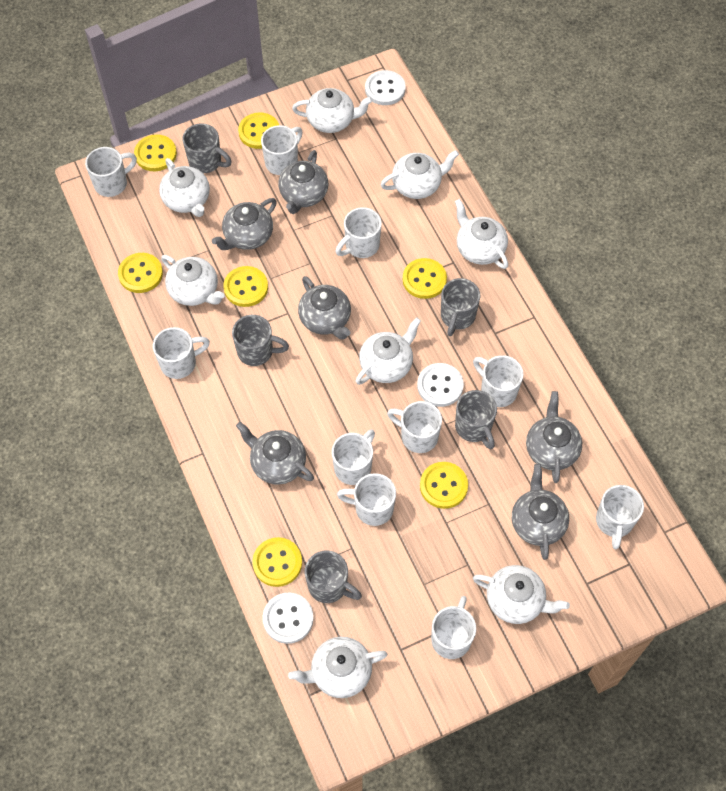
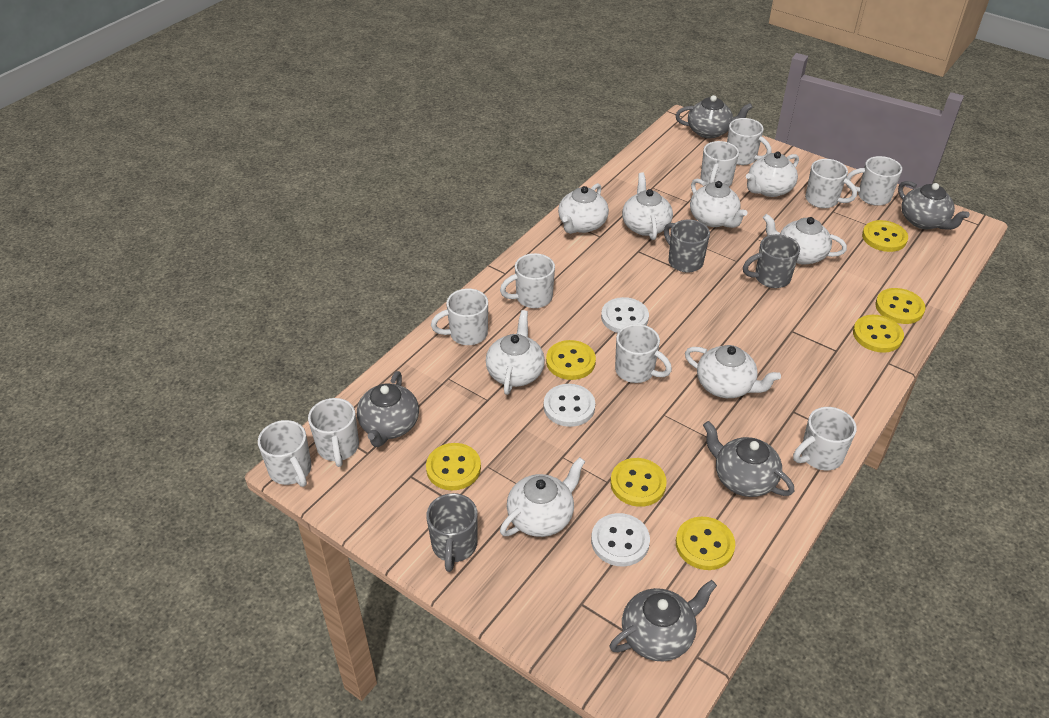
grey mug: 5 -> 3
grey teapot: 6 -> 5

